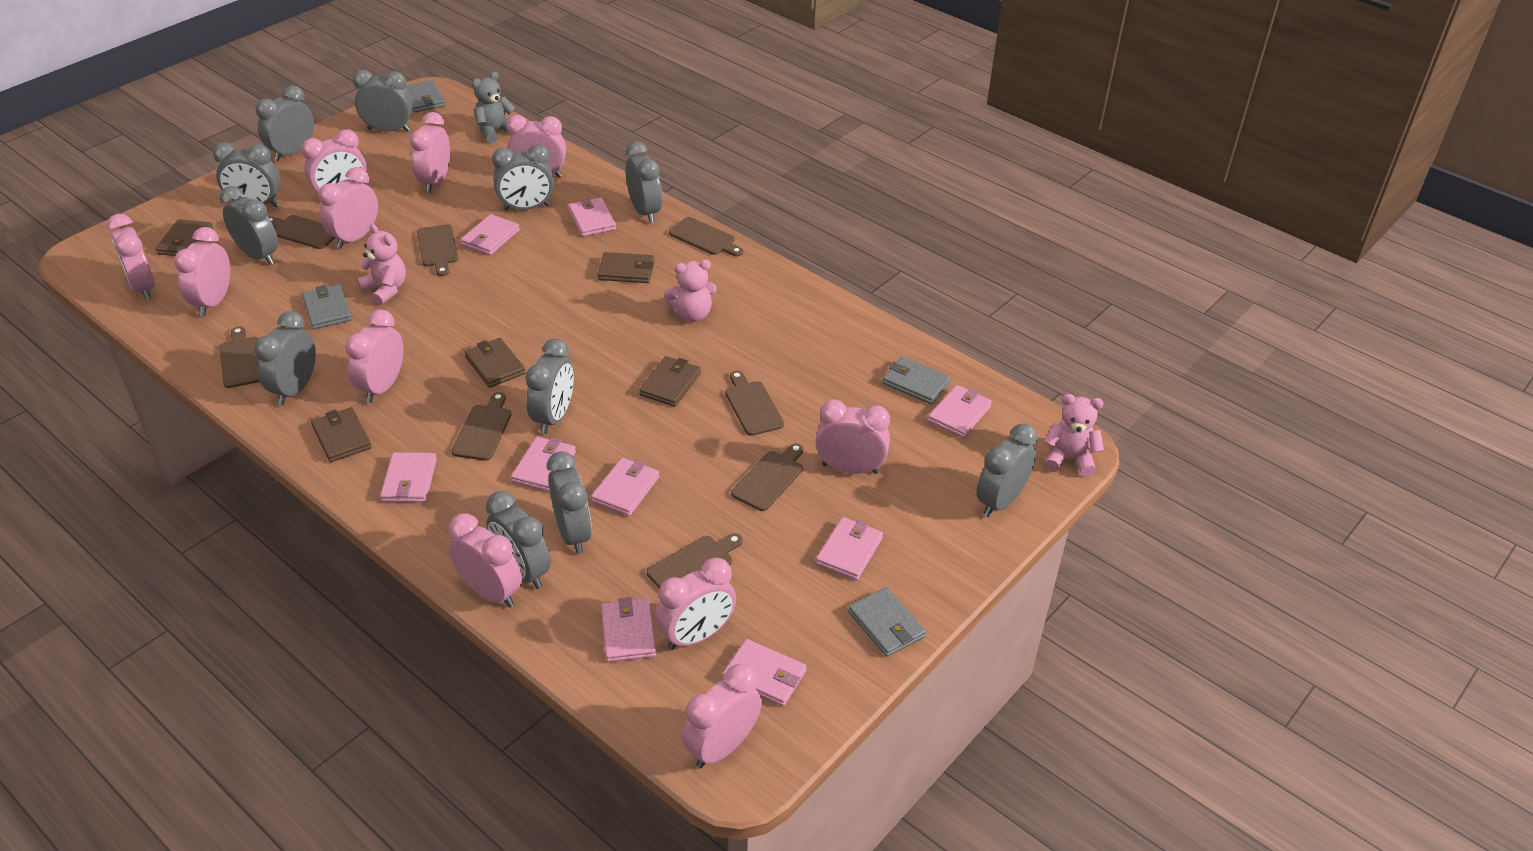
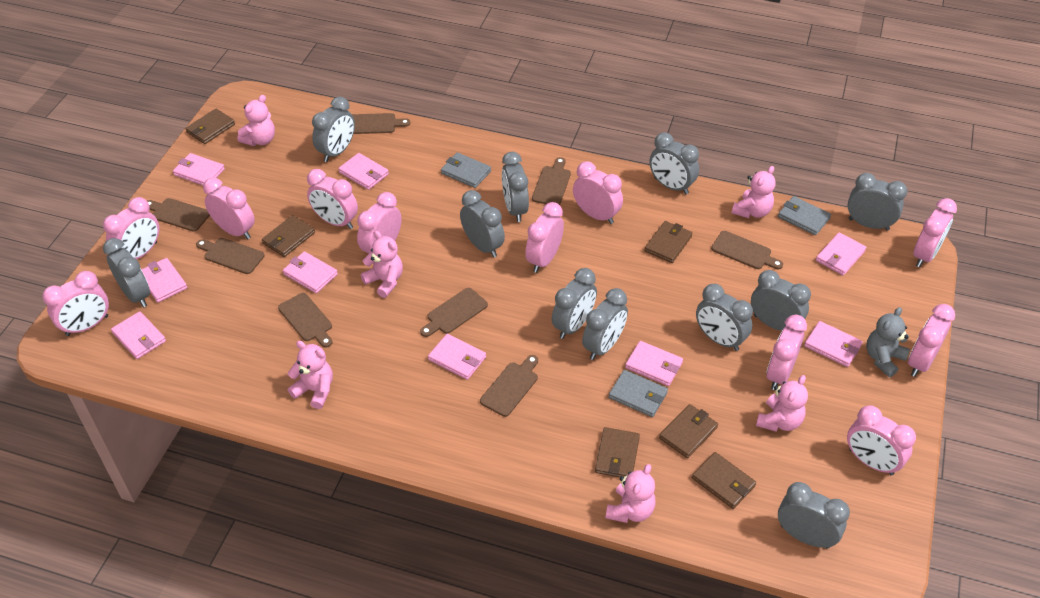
brown wallet: 5 -> 6
grey wallet: 4 -> 3
pink teddy bear: 3 -> 6

